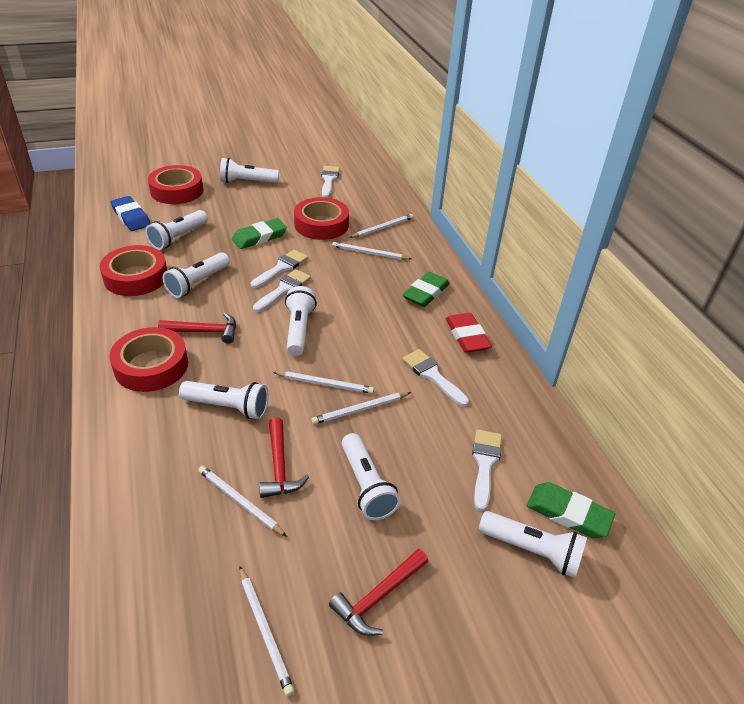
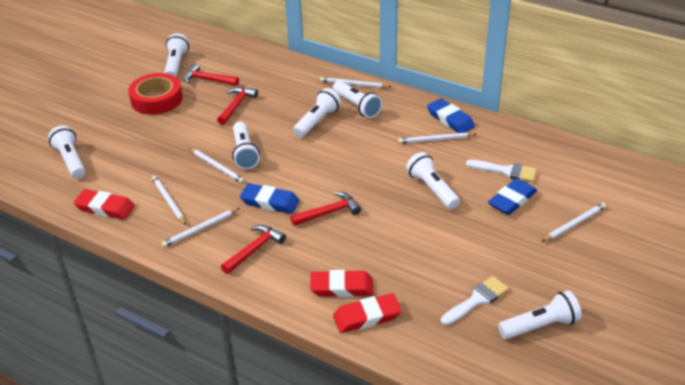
blue eraser: 1 -> 3
green eraser: 3 -> 0
red eraser: 1 -> 3
red hammer: 3 -> 4
red tape: 4 -> 1
white brush: 5 -> 2

